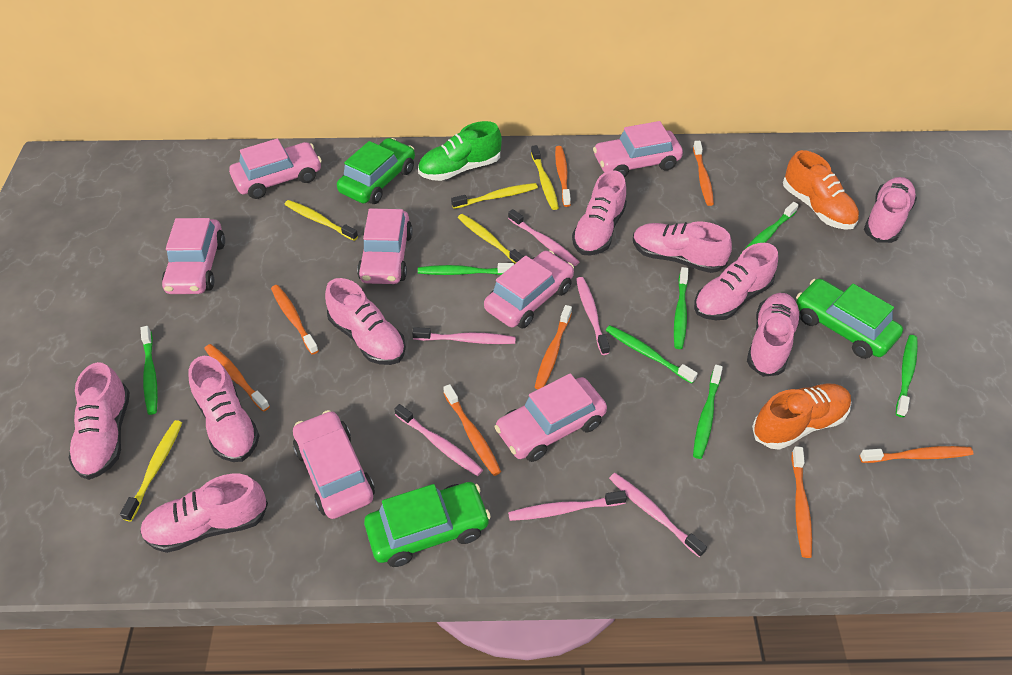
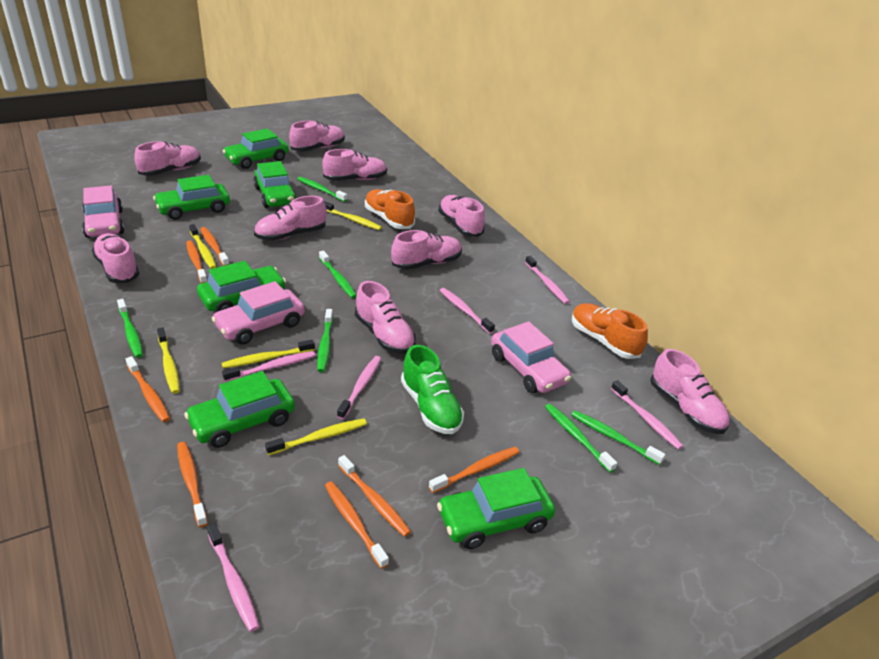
green car: 3 -> 6
green toothbrush: 7 -> 6
orange toothbrush: 8 -> 7
pink car: 7 -> 3

